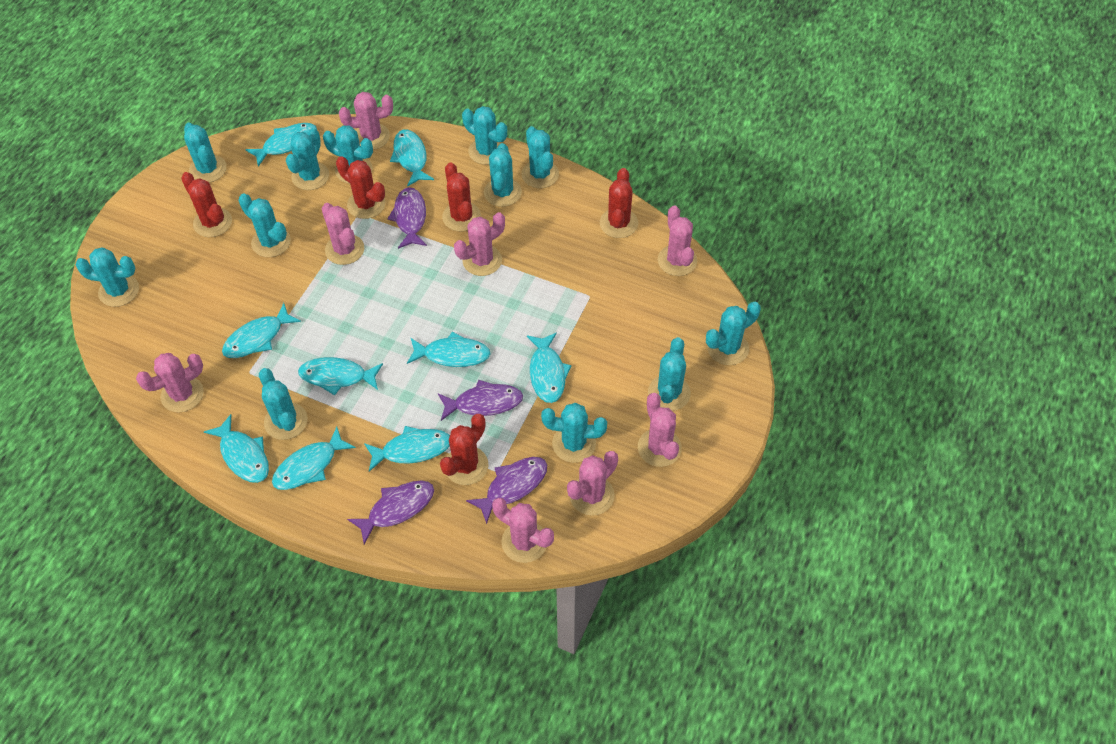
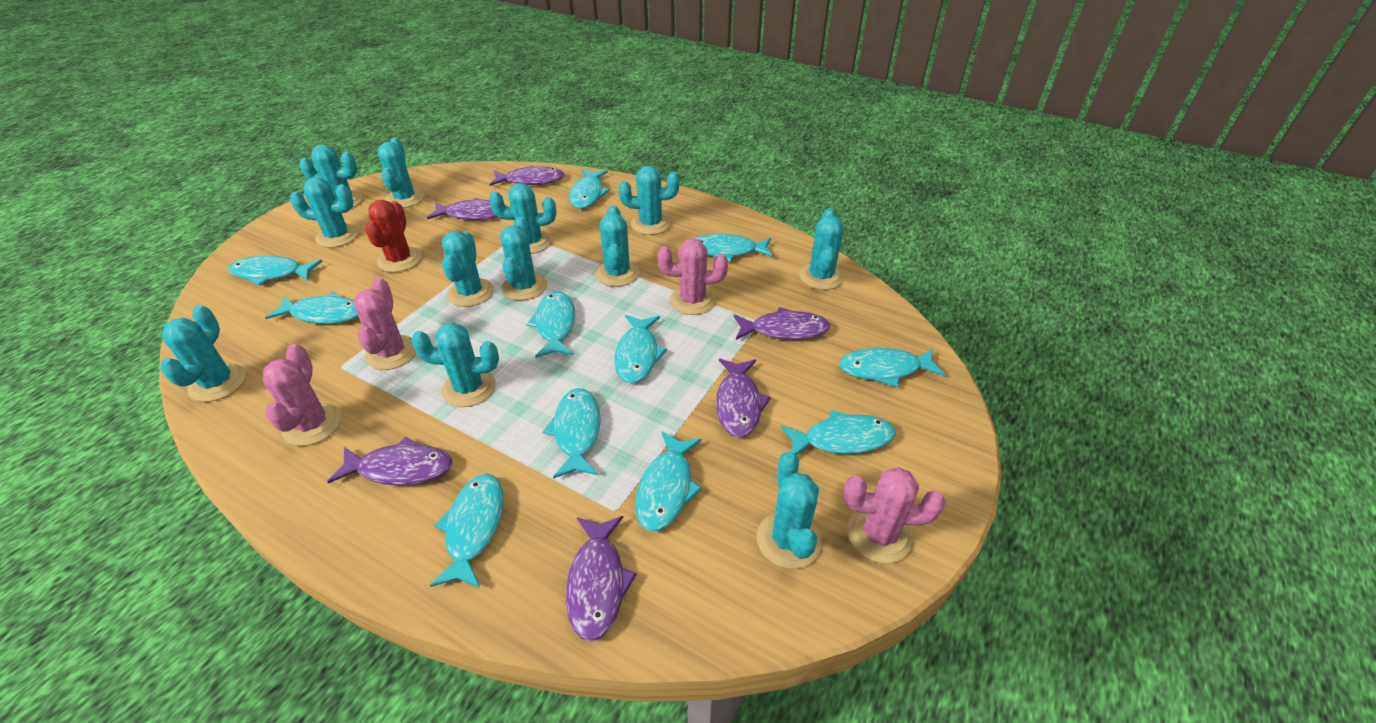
pink cactus: 8 -> 4
purple fish: 4 -> 6
red cactus: 5 -> 1
turquoise fish: 9 -> 11

